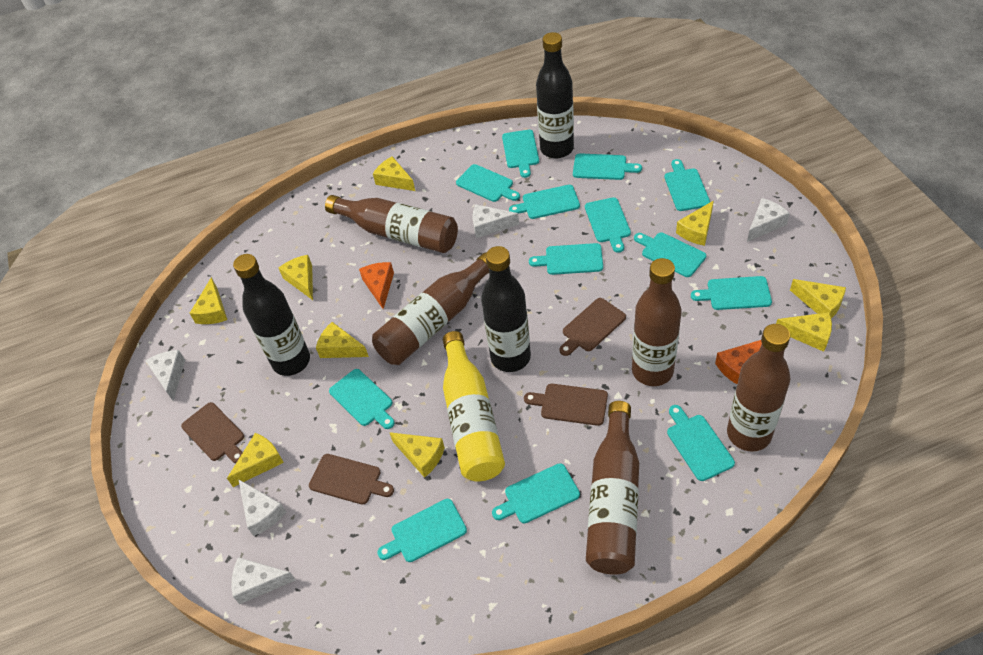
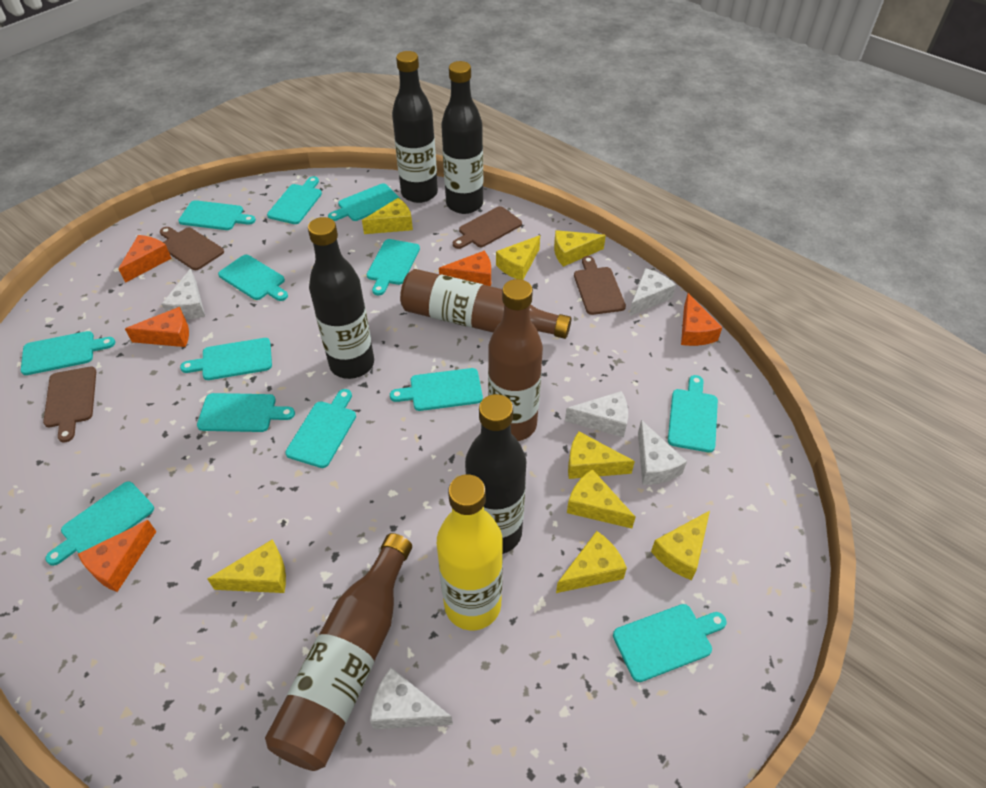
black bottle: 3 -> 4
brown bottle: 5 -> 3
orange cheese: 2 -> 5
yellow cheese: 9 -> 8

